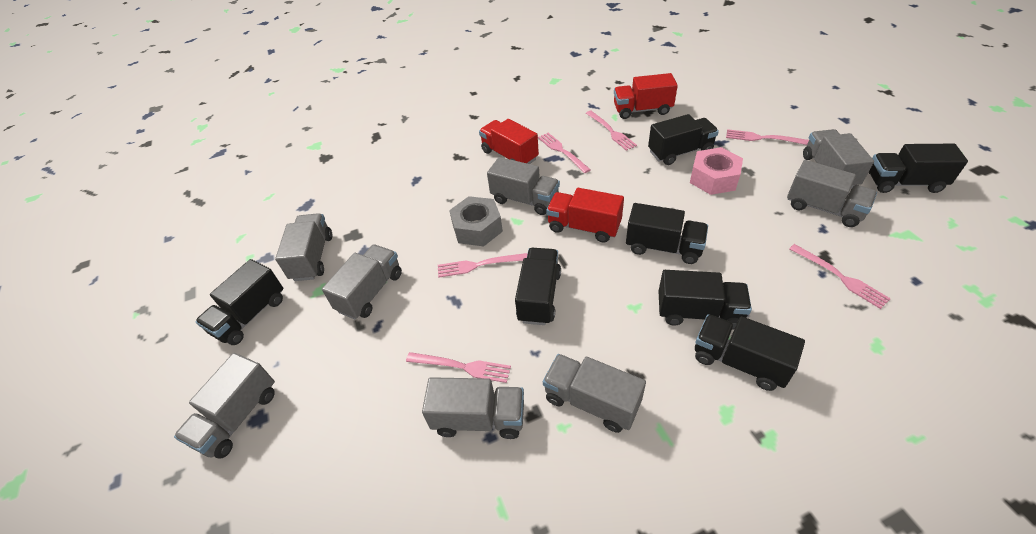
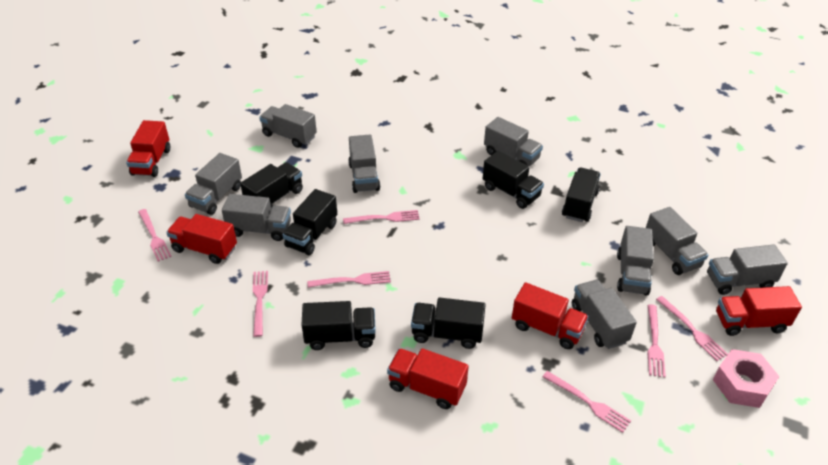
black truck: 7 -> 6
grey nut: 1 -> 0
grey truck: 8 -> 9
pink fork: 6 -> 7
red truck: 3 -> 5

